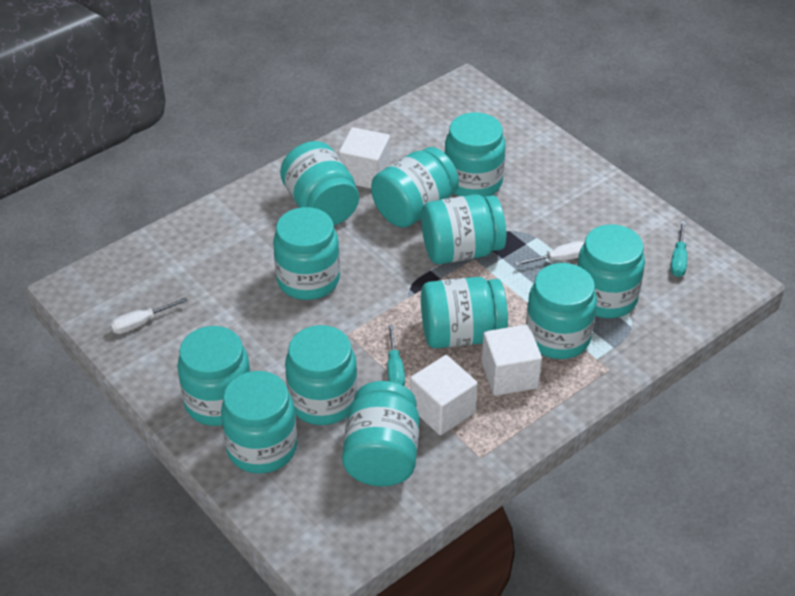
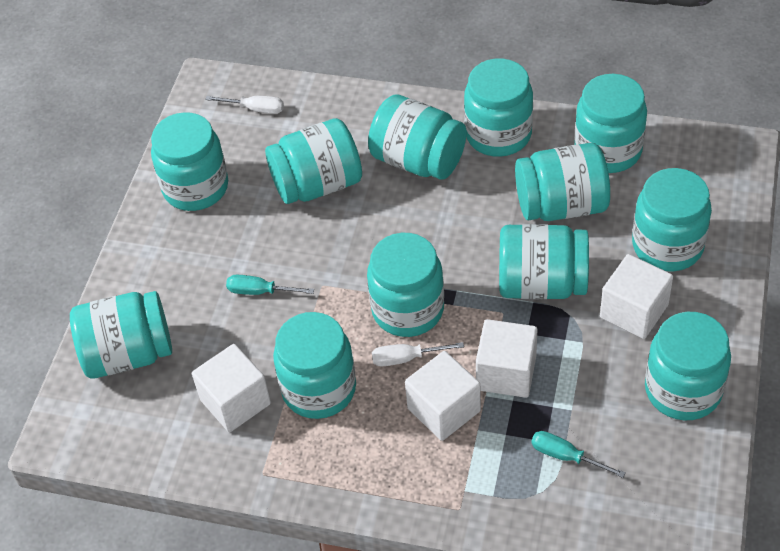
white cube: 3 -> 4

